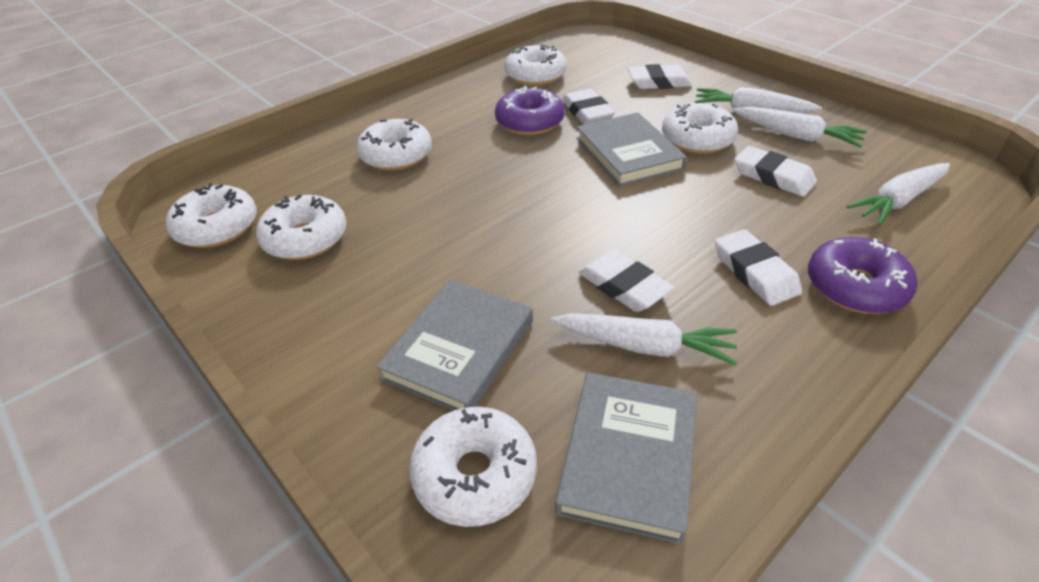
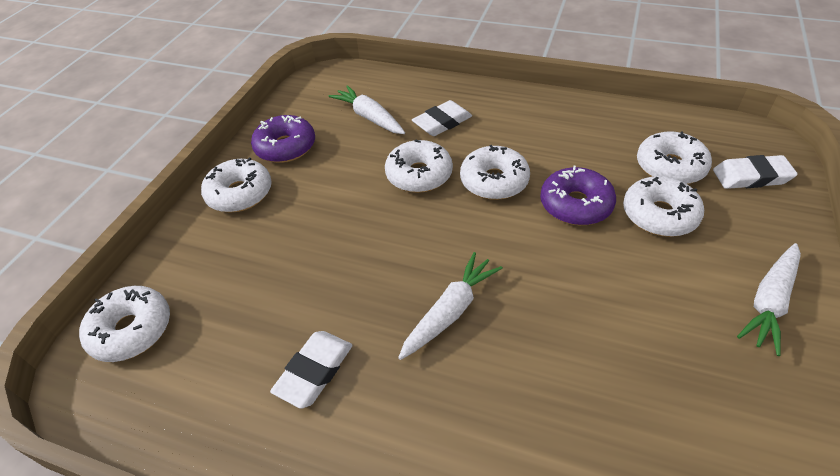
grey book: 3 -> 0
white carrot: 4 -> 3
white eraser: 5 -> 3

